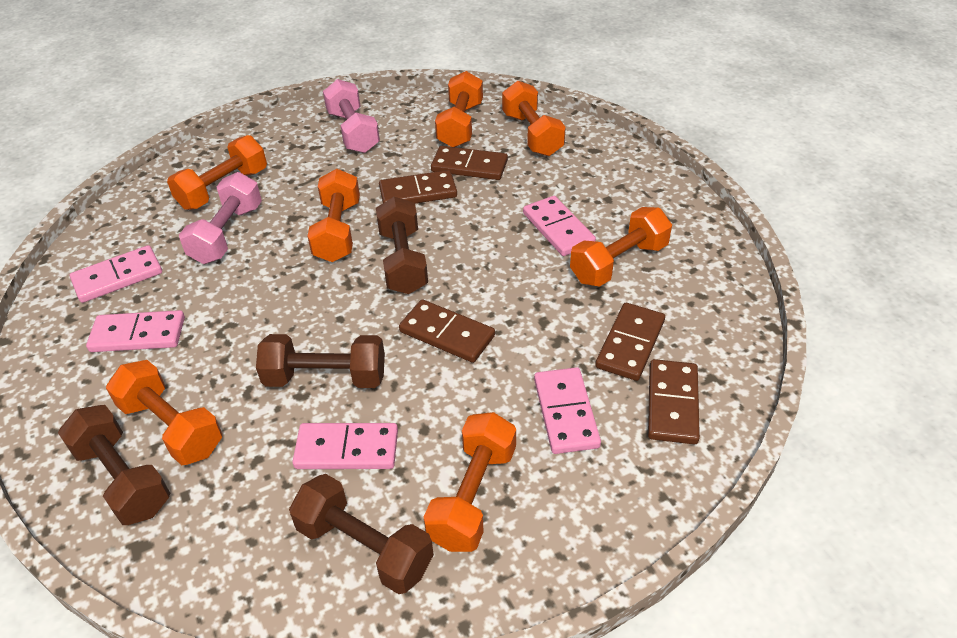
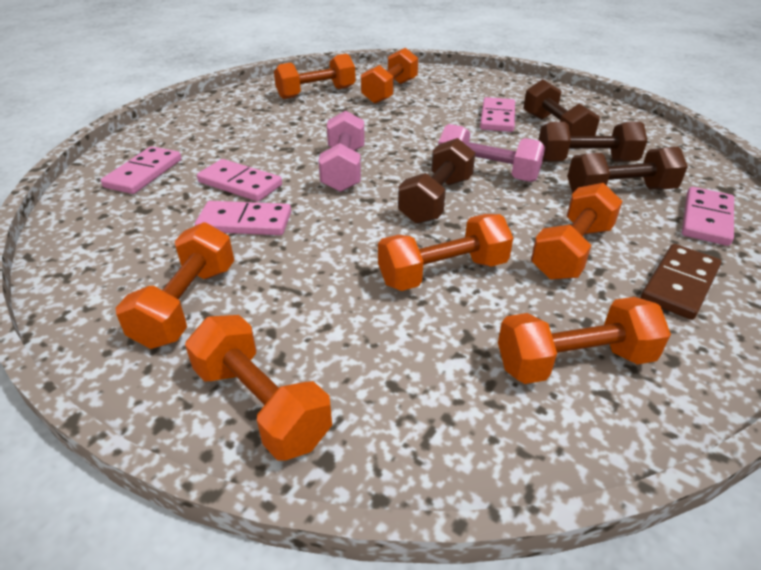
brown domino: 5 -> 1

